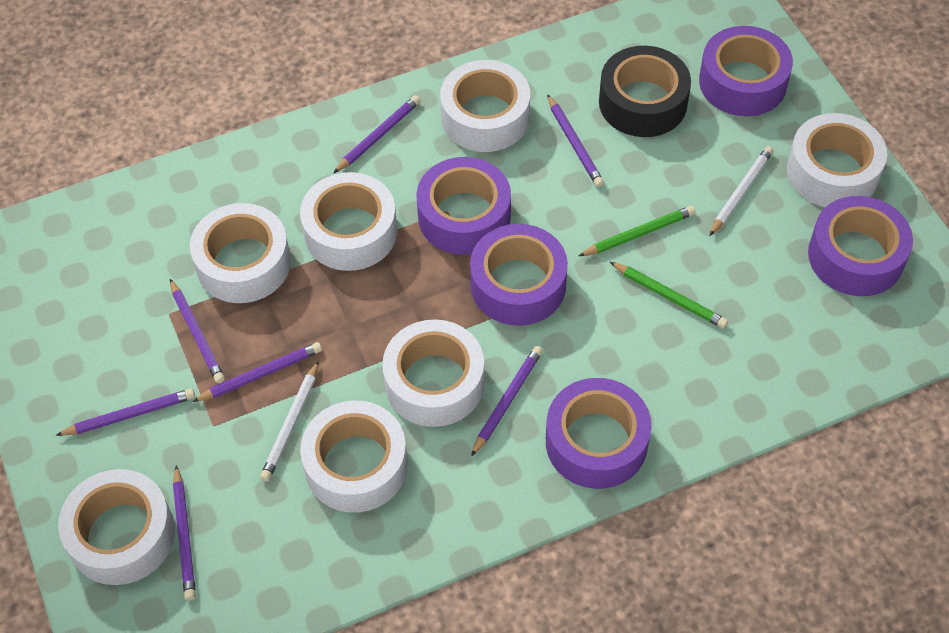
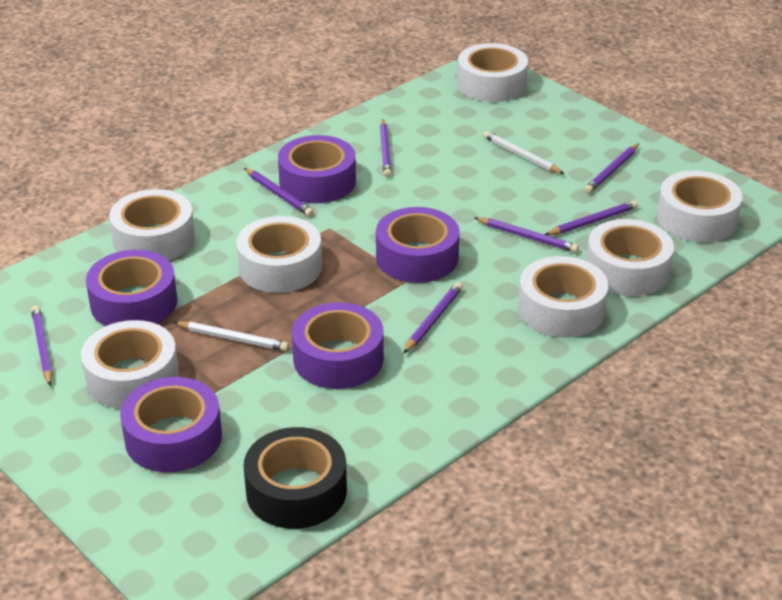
green pencil: 2 -> 0

